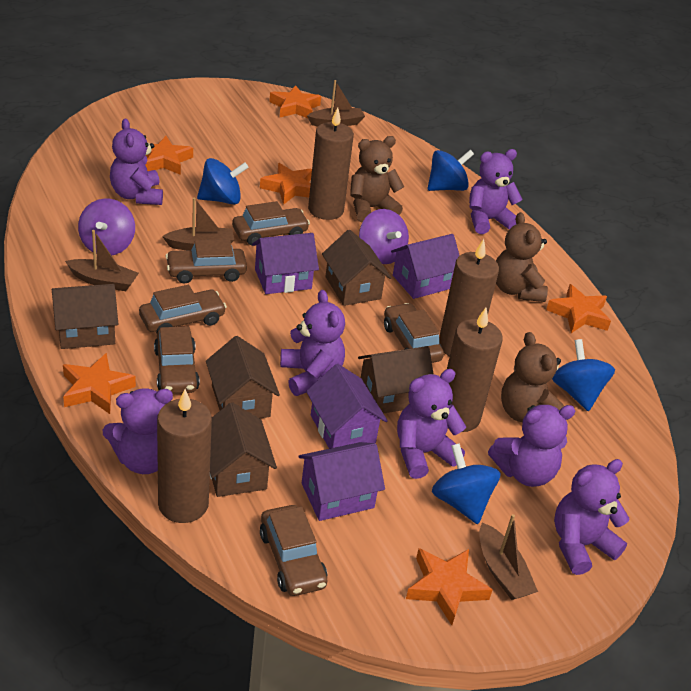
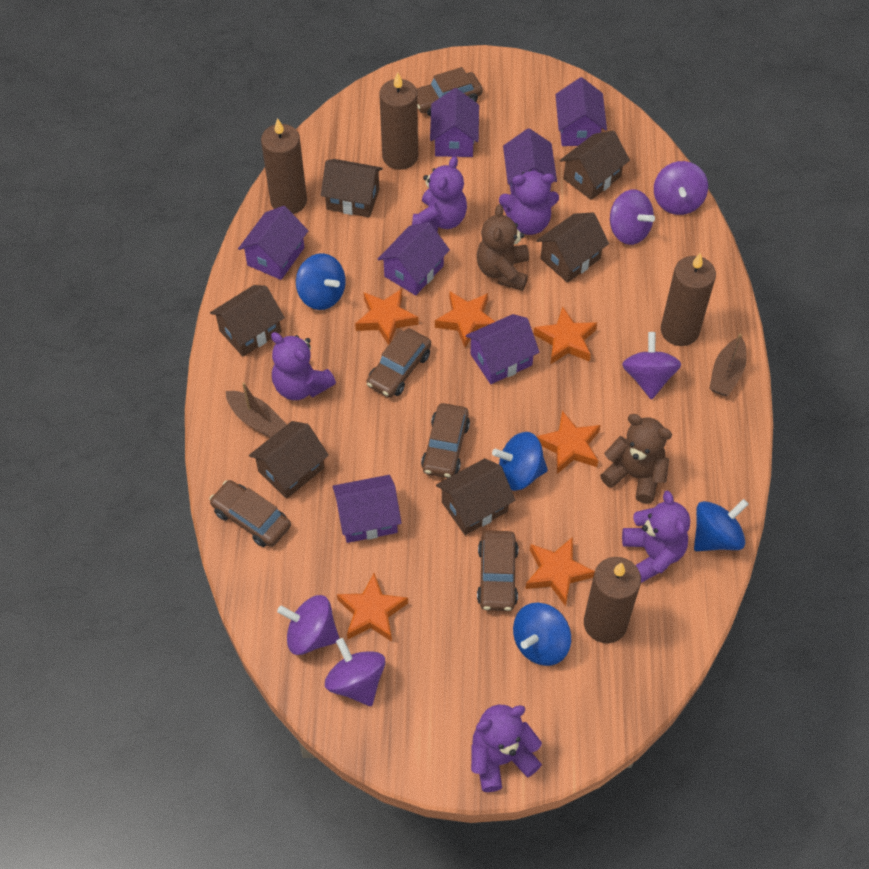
brown boat: 4 -> 2
brown car: 6 -> 5
brown house: 5 -> 6
brown teddy bear: 3 -> 2
purple house: 4 -> 7
purple spinning top: 2 -> 5
purple teddy bear: 7 -> 5

